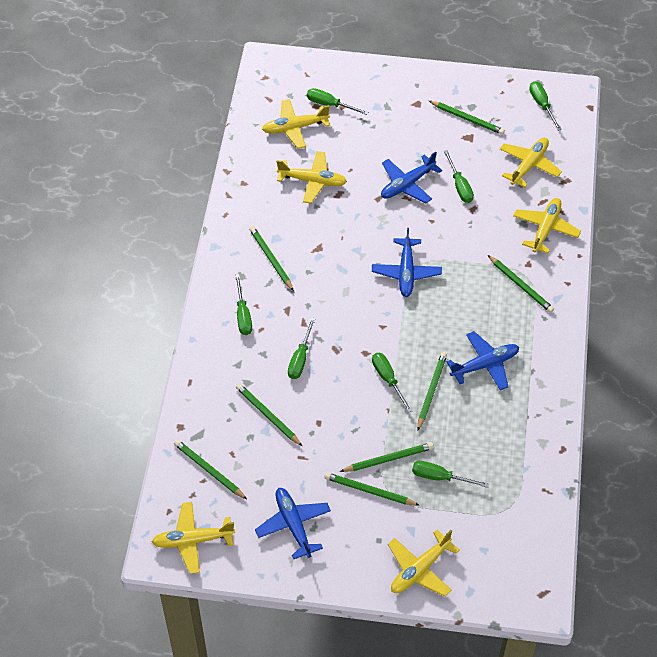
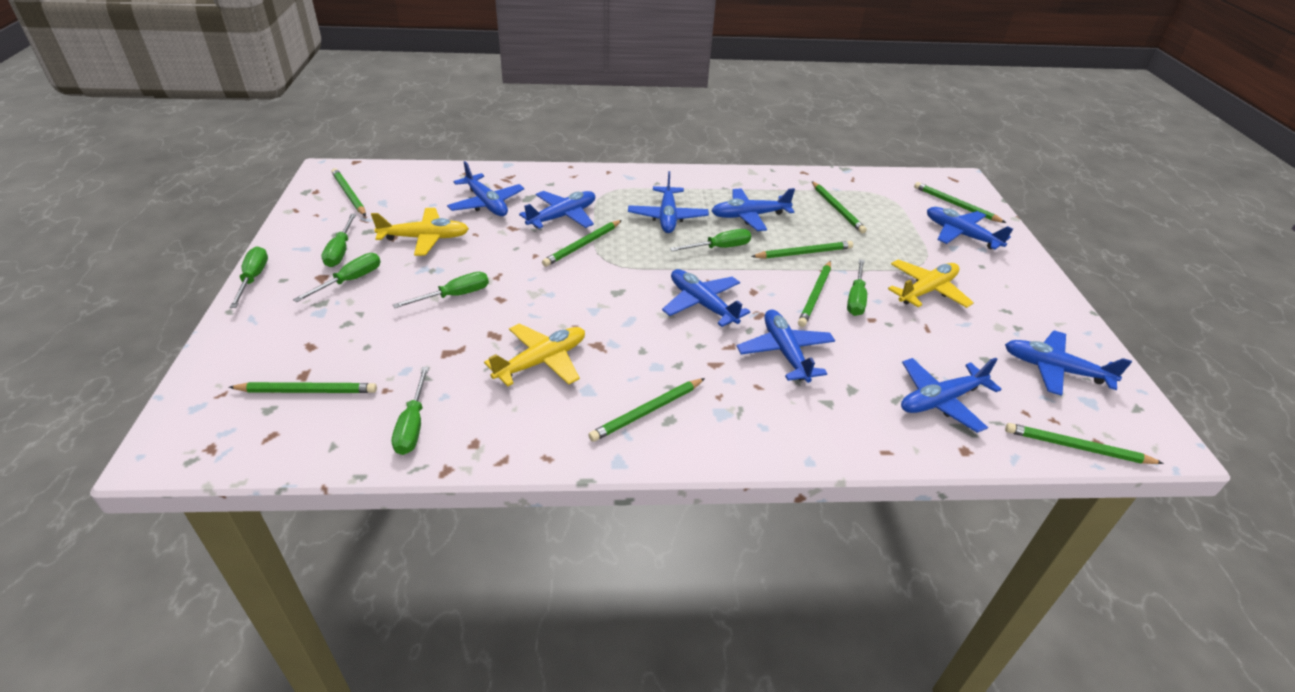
blue plane: 4 -> 9
green pencil: 8 -> 9
yellow plane: 6 -> 3

